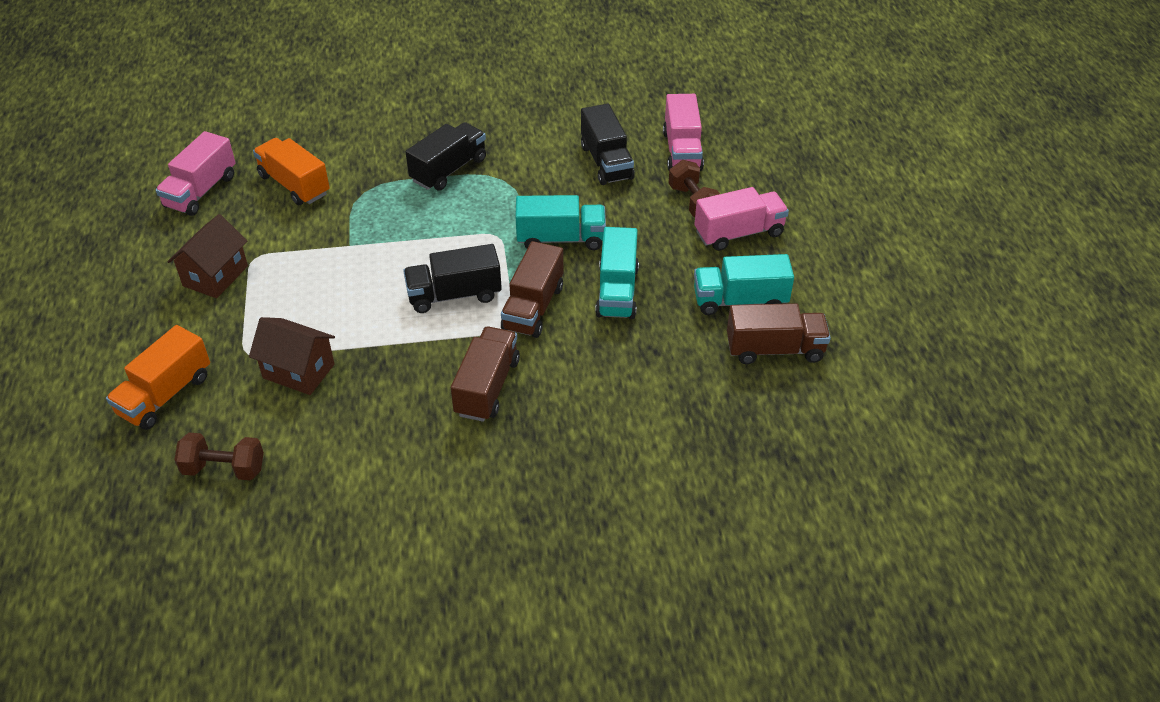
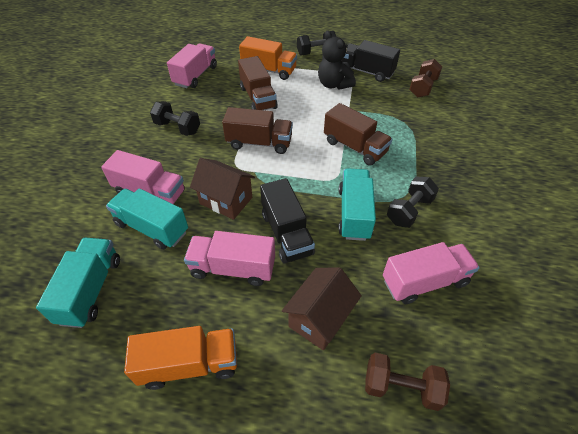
black dumbbell: 0 -> 3
black teddy bear: 0 -> 1
black truck: 3 -> 2
pink truck: 3 -> 4

